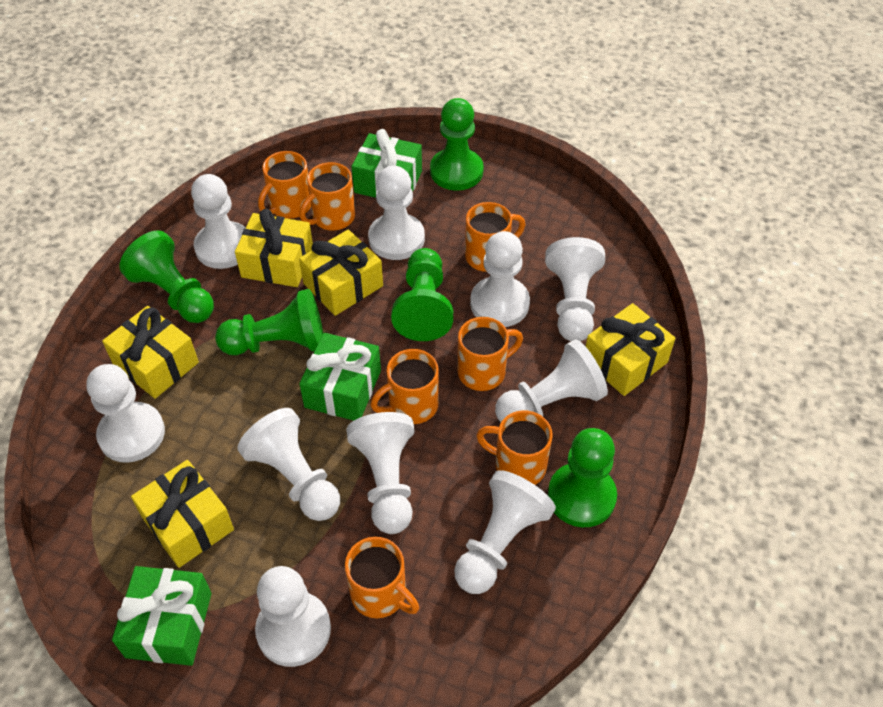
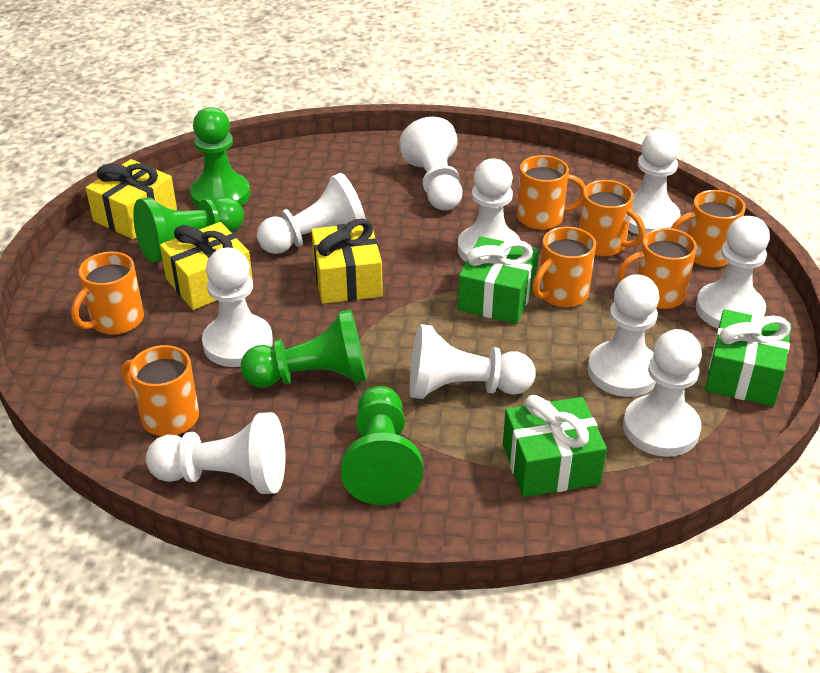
green pawn: 5 -> 4
yellow gift: 5 -> 3

